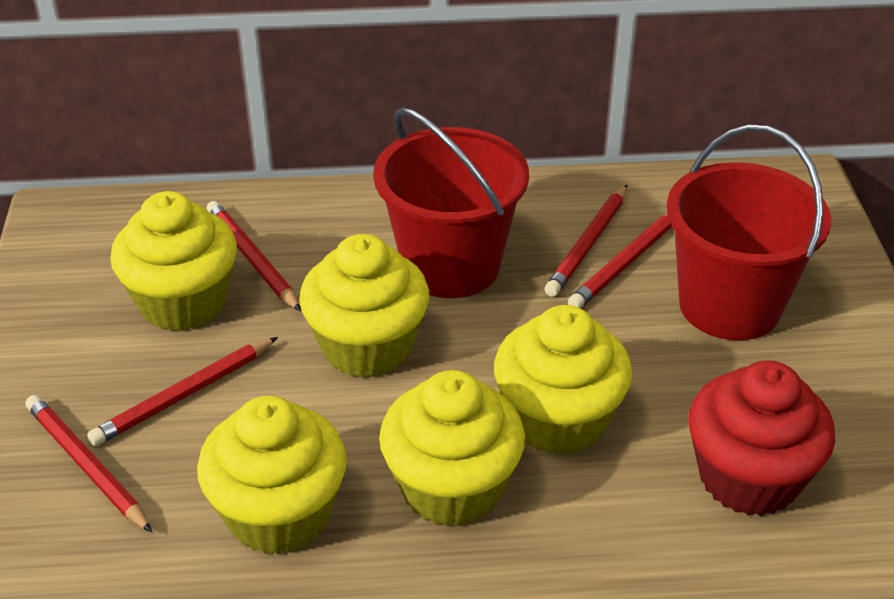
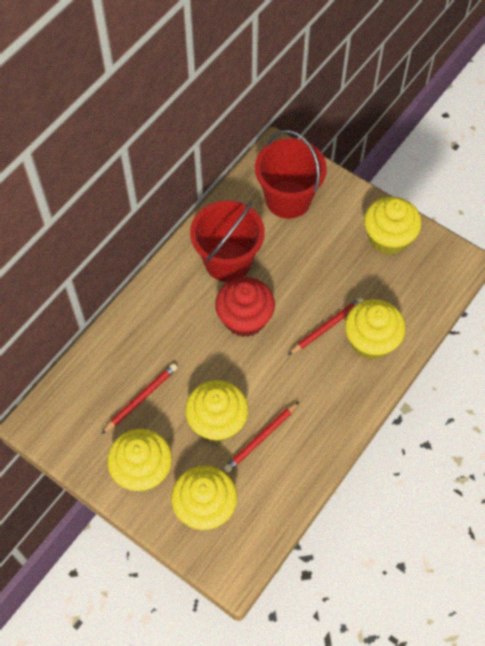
red pencil: 5 -> 3

